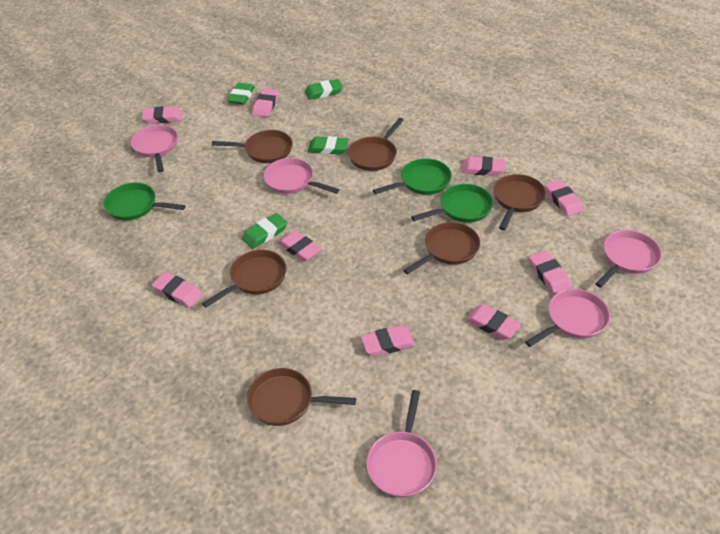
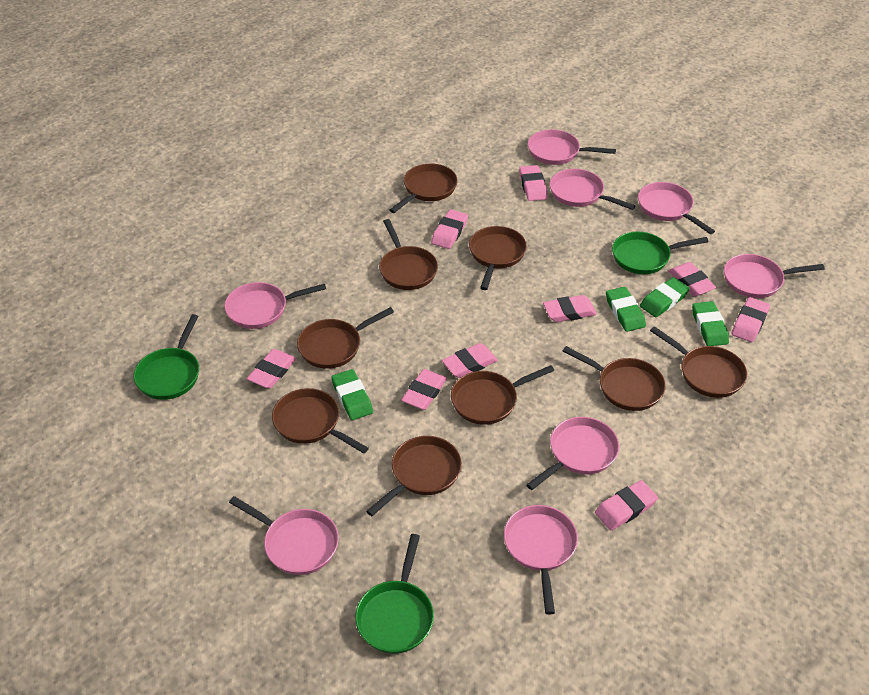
brown pan: 6 -> 9
pink pan: 5 -> 8

